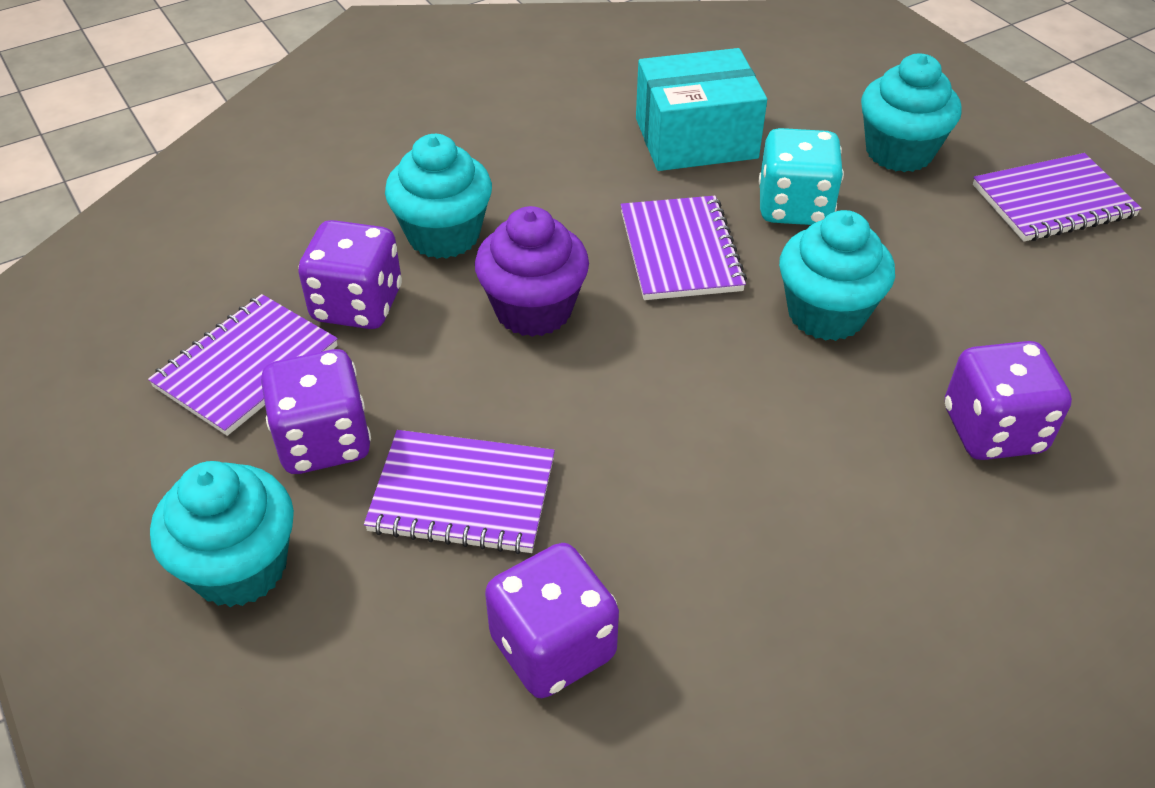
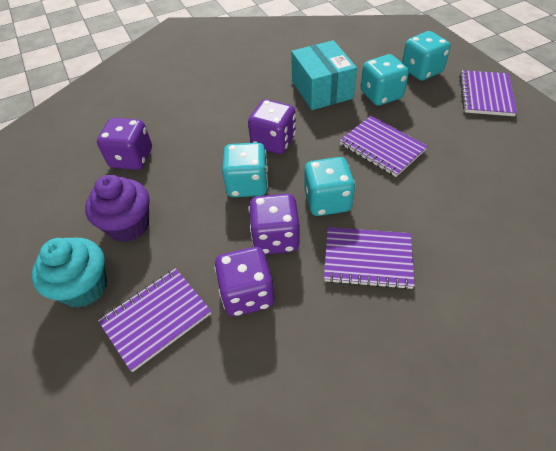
turquoise cupcake: 4 -> 1
turquoise dice: 1 -> 4

